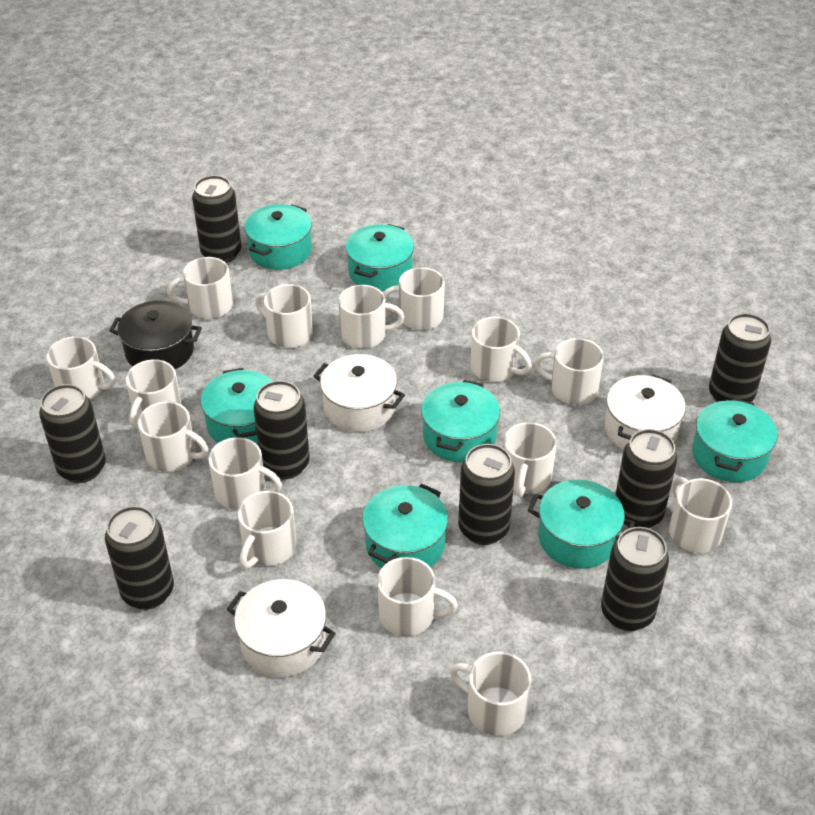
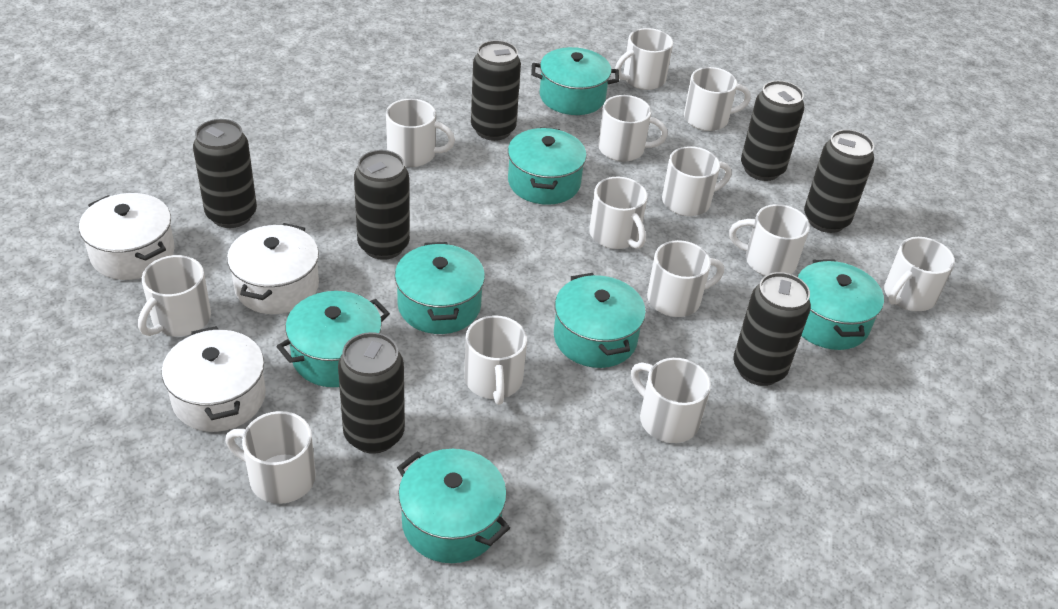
black can: 8 -> 7
black pot: 1 -> 0
white mug: 15 -> 13

